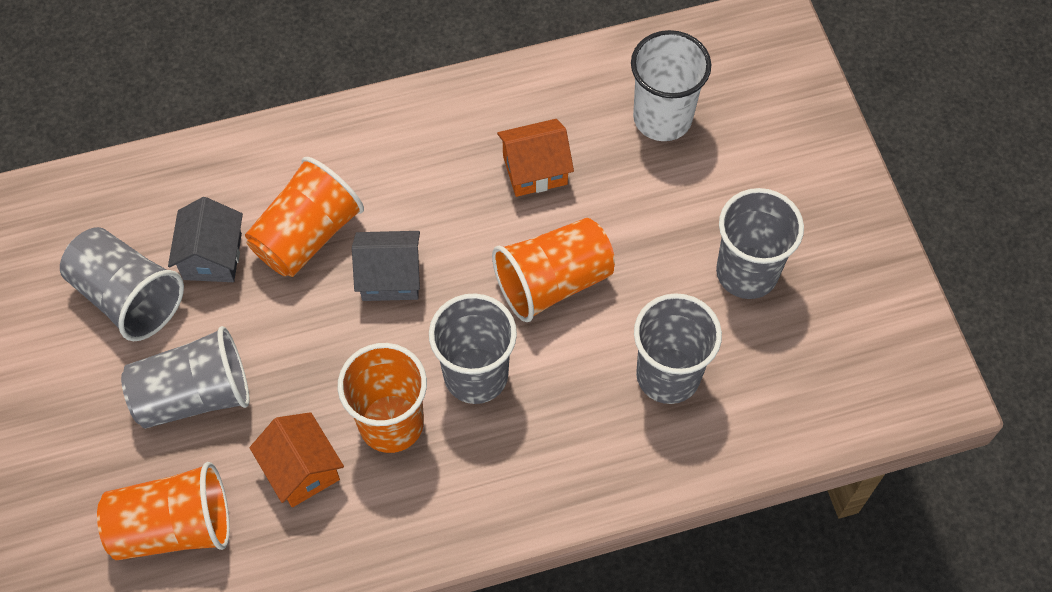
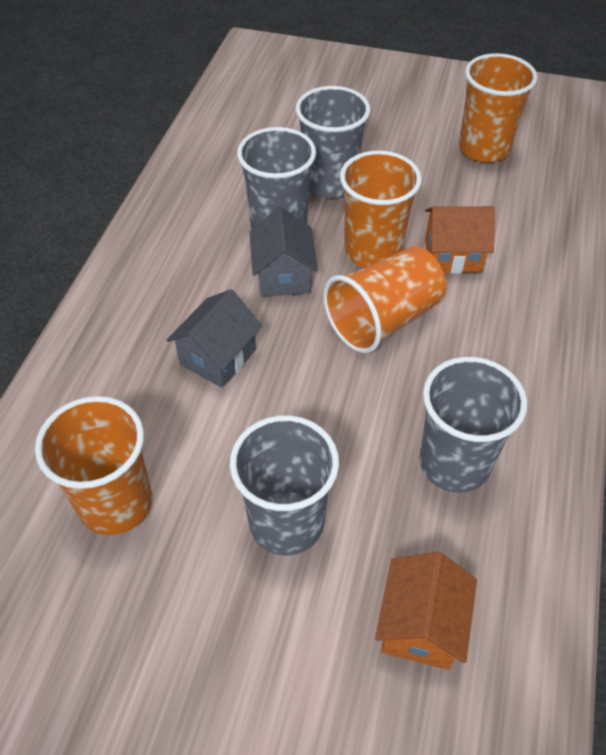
grey cup: 5 -> 4
white cup: 1 -> 0

